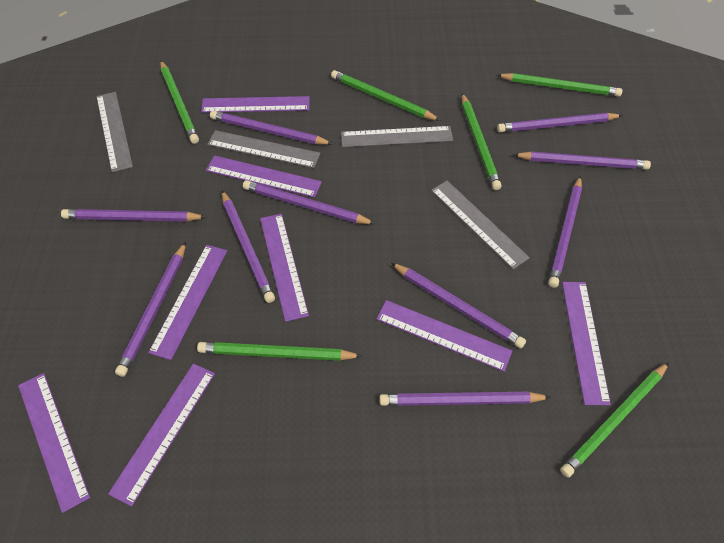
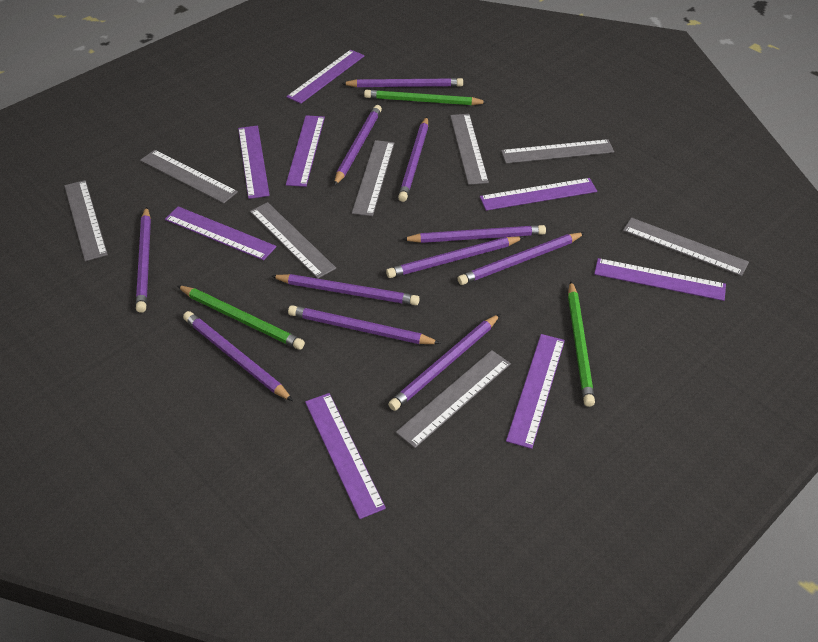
green pencil: 6 -> 3
grey ruler: 4 -> 8
purple pencil: 10 -> 11

